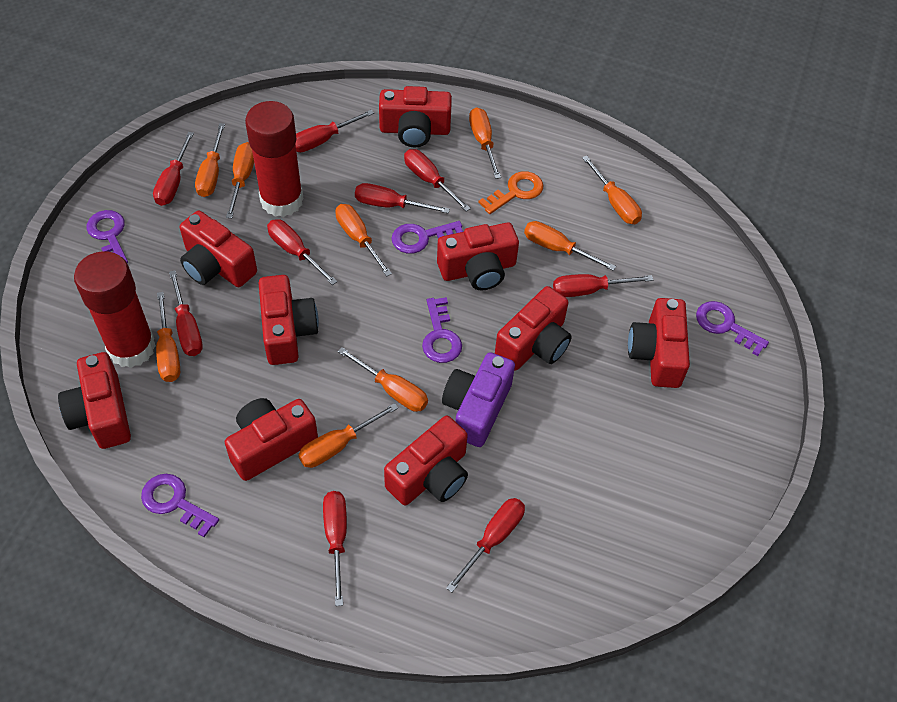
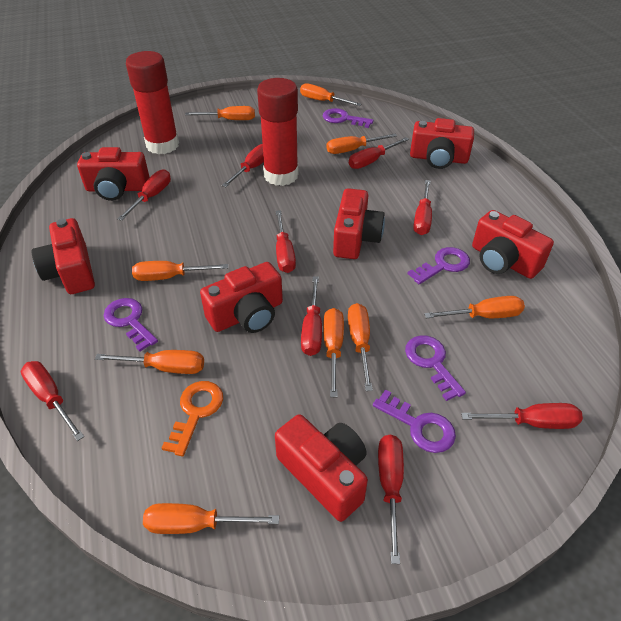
purple camera: 1 -> 0
red camera: 9 -> 7

